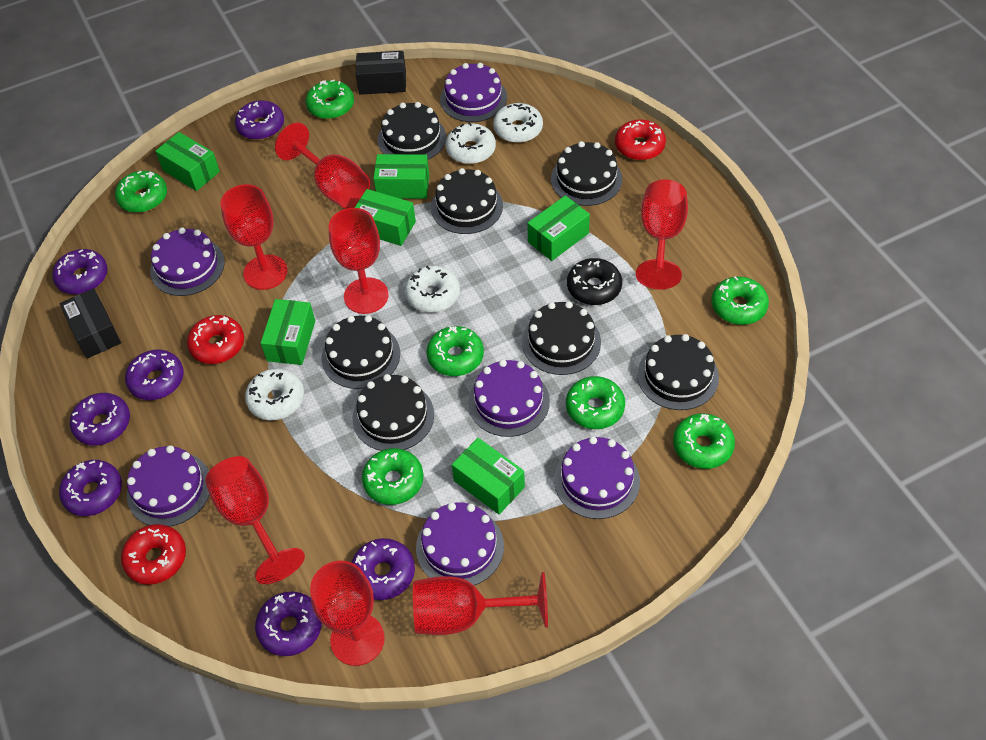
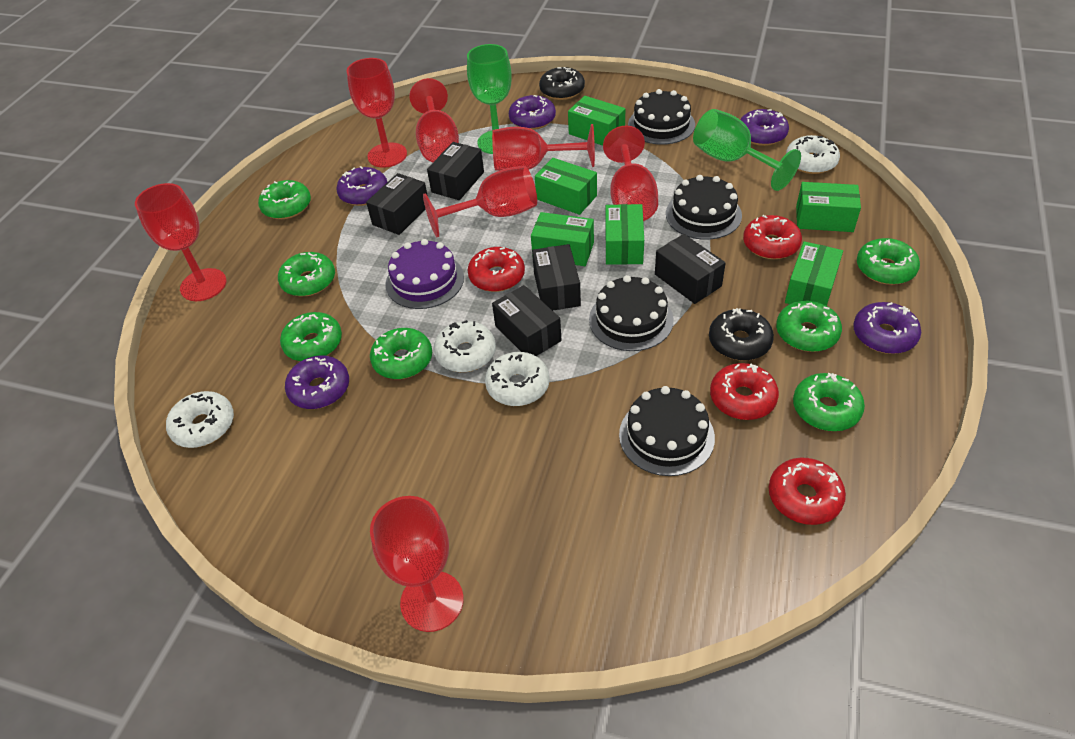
black box: 2 -> 5
black cake: 7 -> 4
black donut: 1 -> 2
green goblet: 0 -> 2
purple cake: 6 -> 1
purple donut: 7 -> 5
red donut: 3 -> 4

